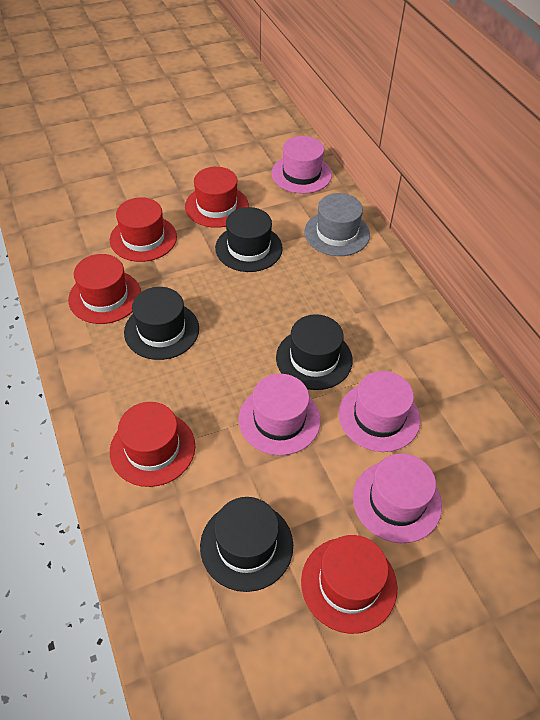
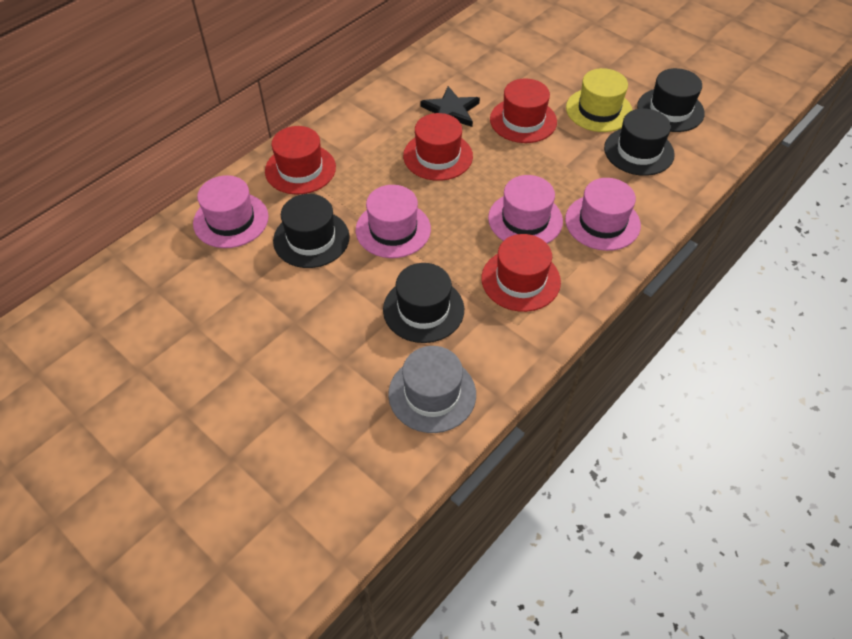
black star: 0 -> 1
red hat: 5 -> 4
yellow hat: 0 -> 1

